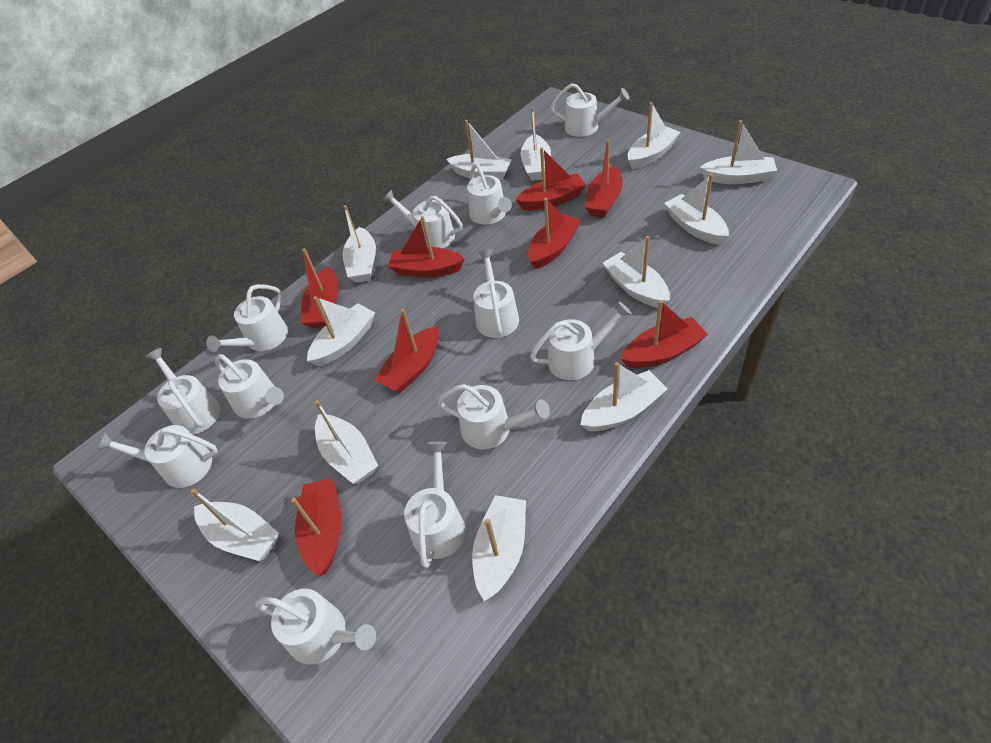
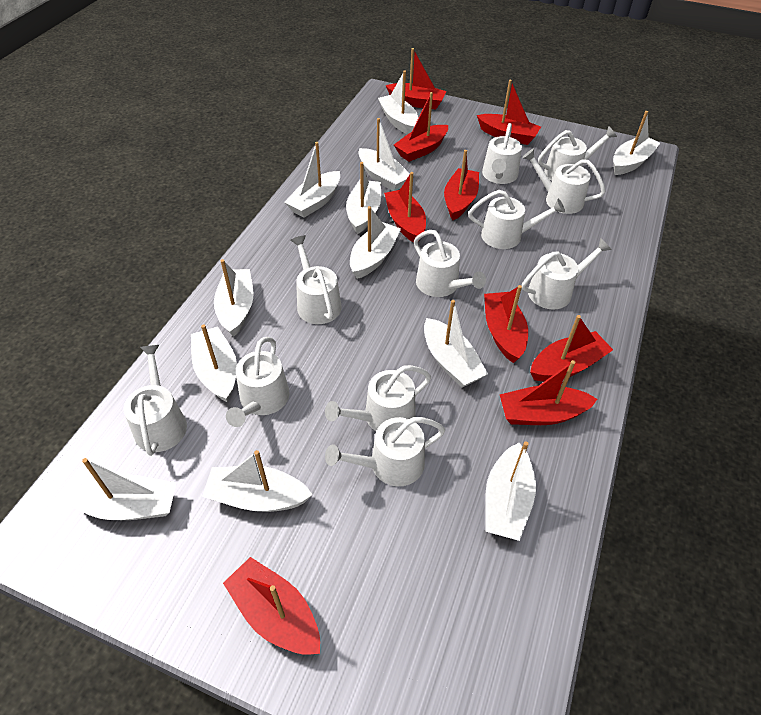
red boat: 8 -> 9
white watering can: 12 -> 11

